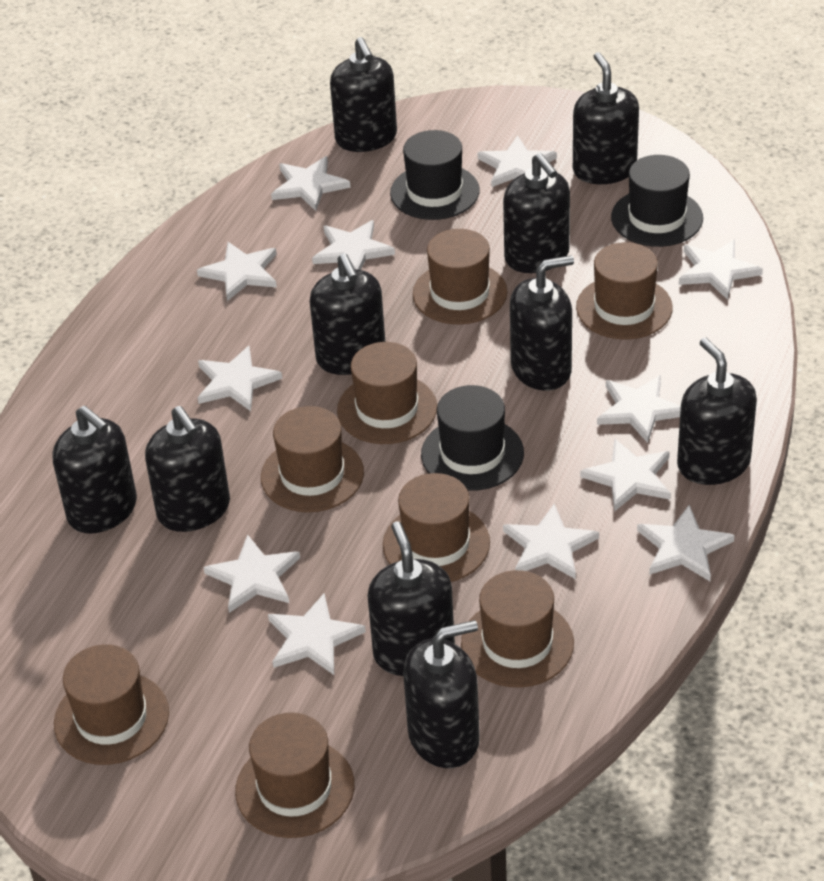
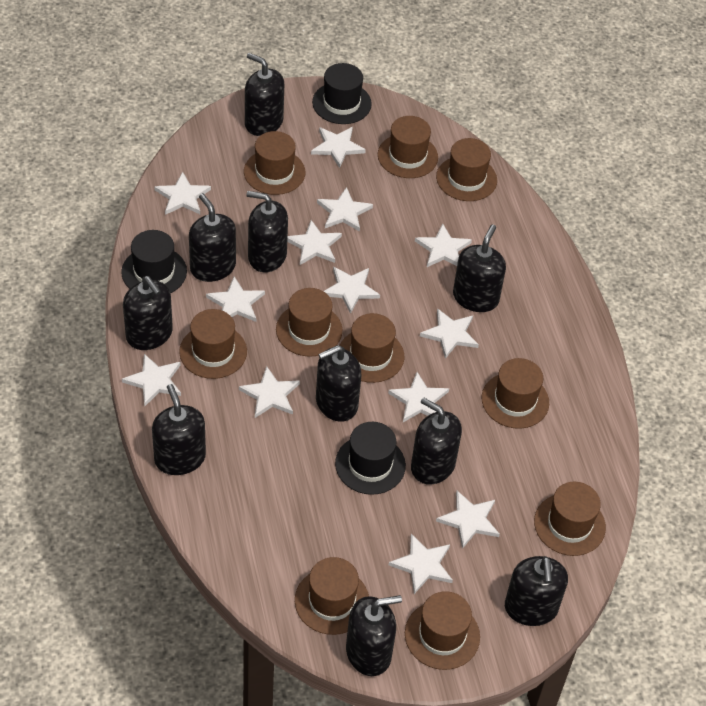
brown hat: 8 -> 10
white star: 12 -> 13

